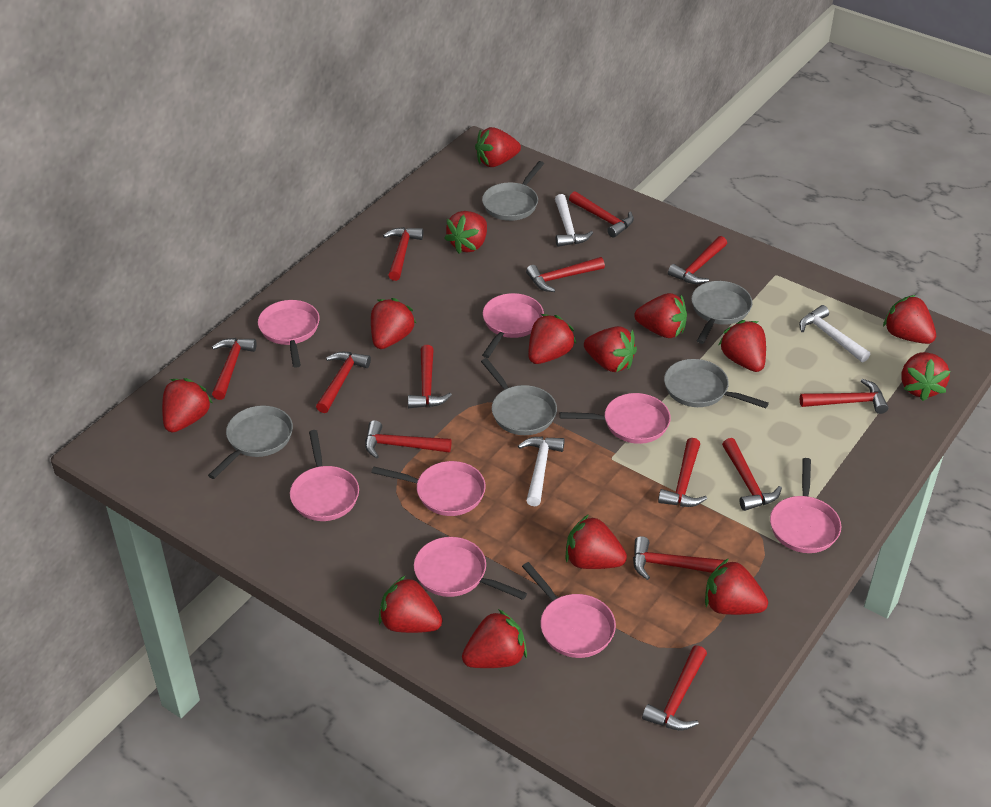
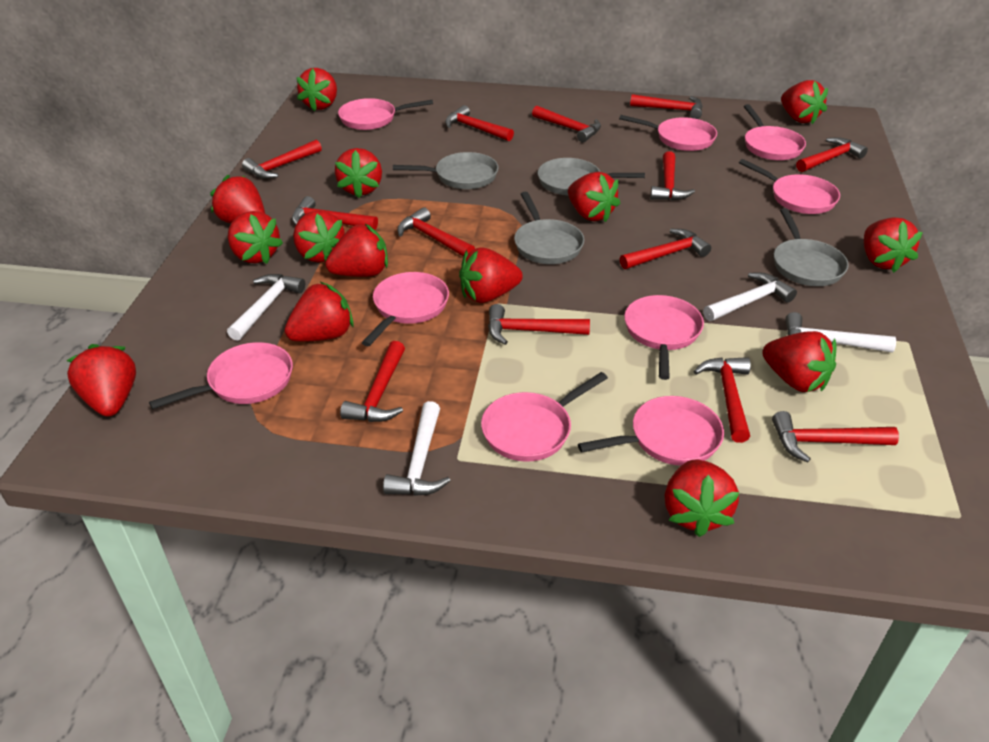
grey pan: 5 -> 4
pink pan: 8 -> 9
white hammer: 3 -> 4

